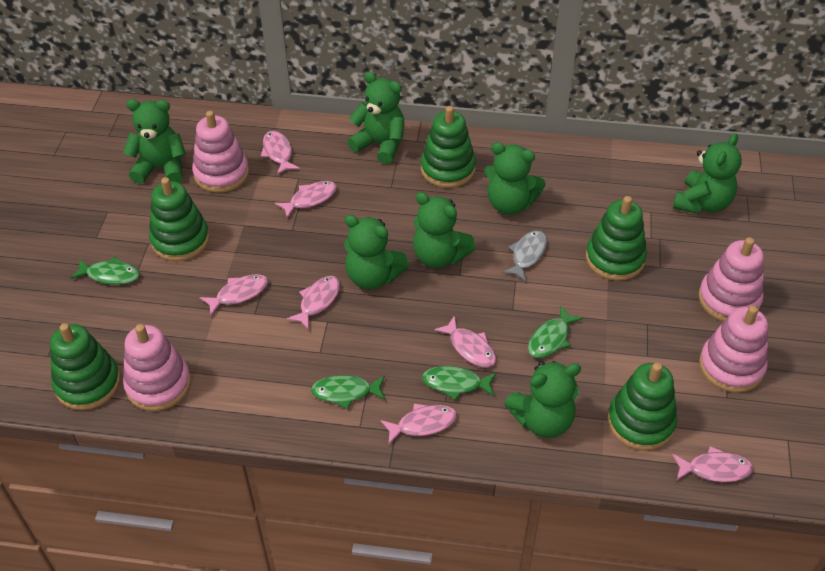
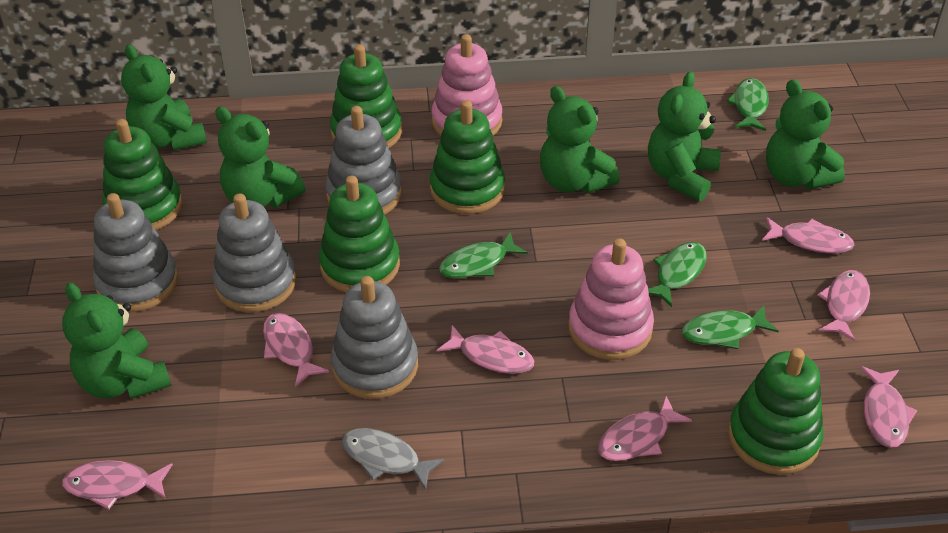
green teddy bear: 7 -> 6
grey stacking toy: 0 -> 4
pink stacking toy: 4 -> 2

